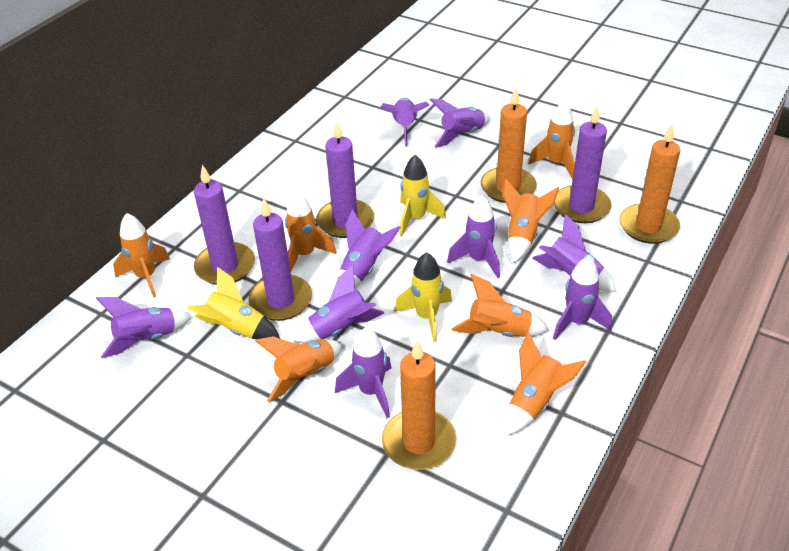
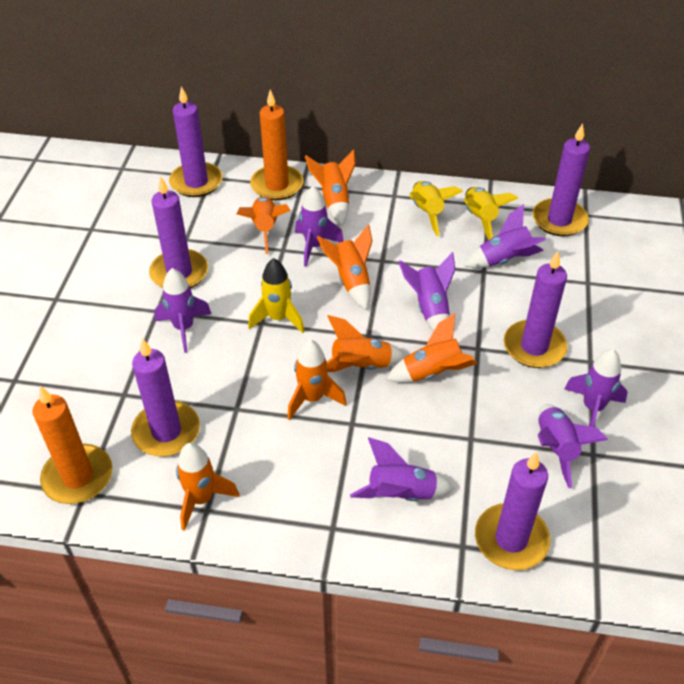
orange candle: 3 -> 2
purple candle: 4 -> 6
purple rocket: 9 -> 7

